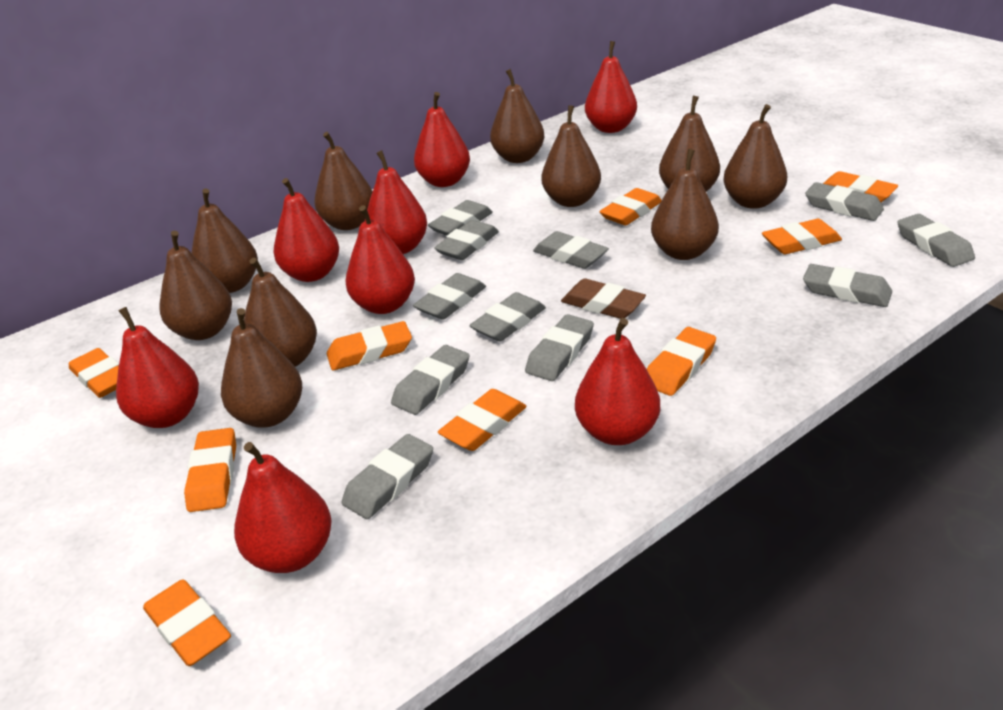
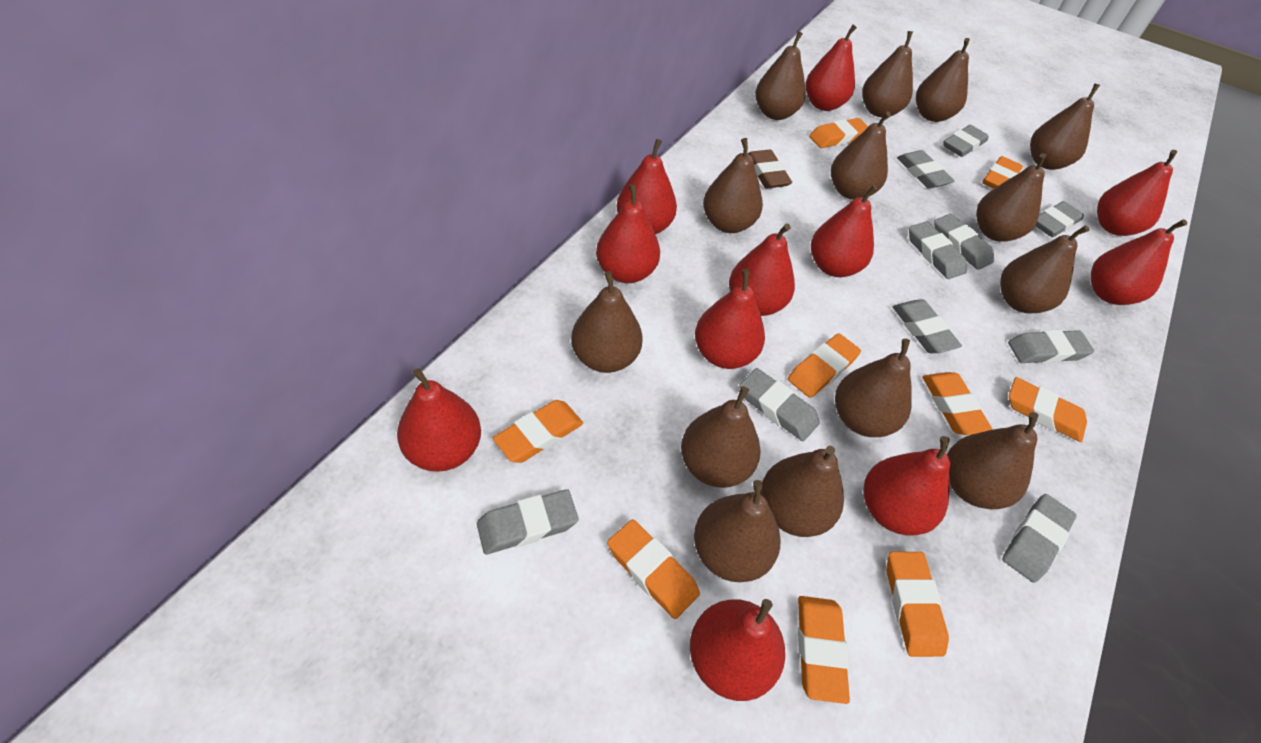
brown pear: 10 -> 14
grey eraser: 11 -> 10
red pear: 8 -> 11

